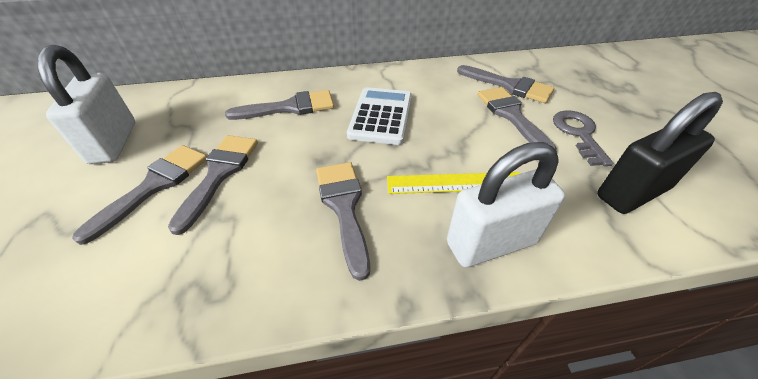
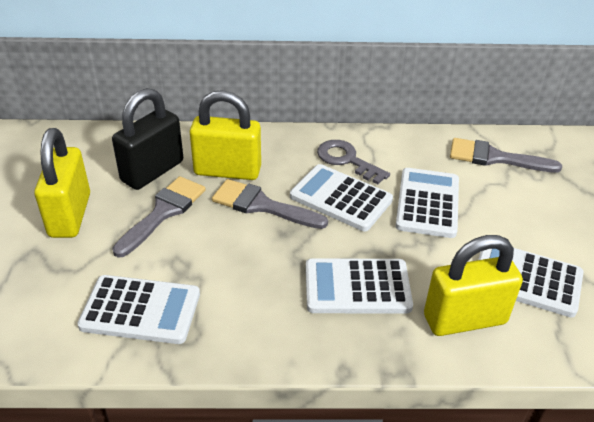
grey brush: 6 -> 3
white calculator: 1 -> 5
white padlock: 2 -> 0
yellow padlock: 0 -> 3
yellow ruler: 1 -> 0

